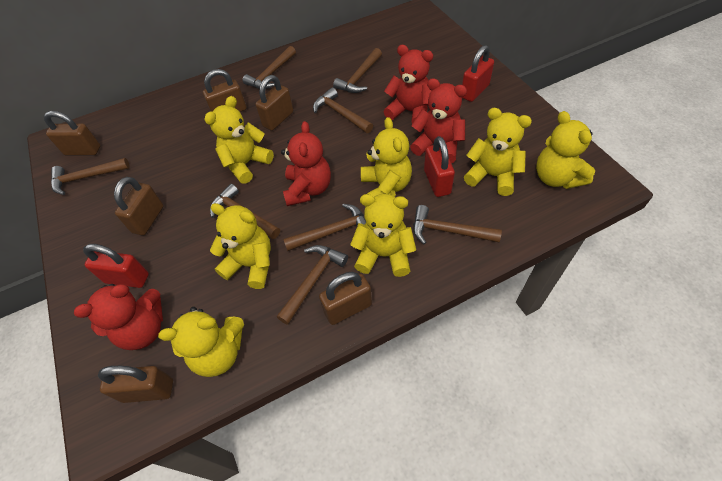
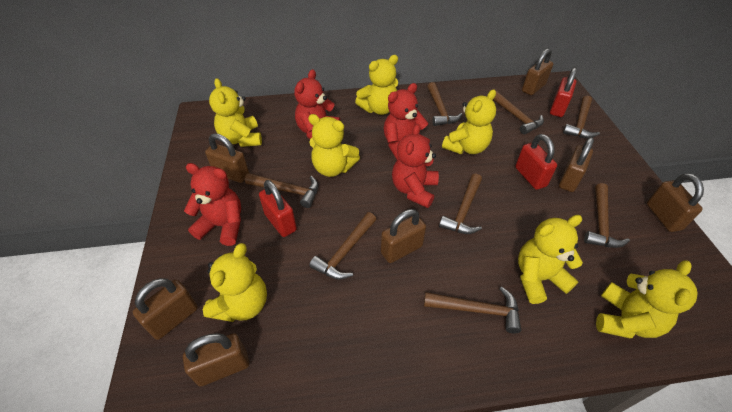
brown padlock: 6 -> 7

